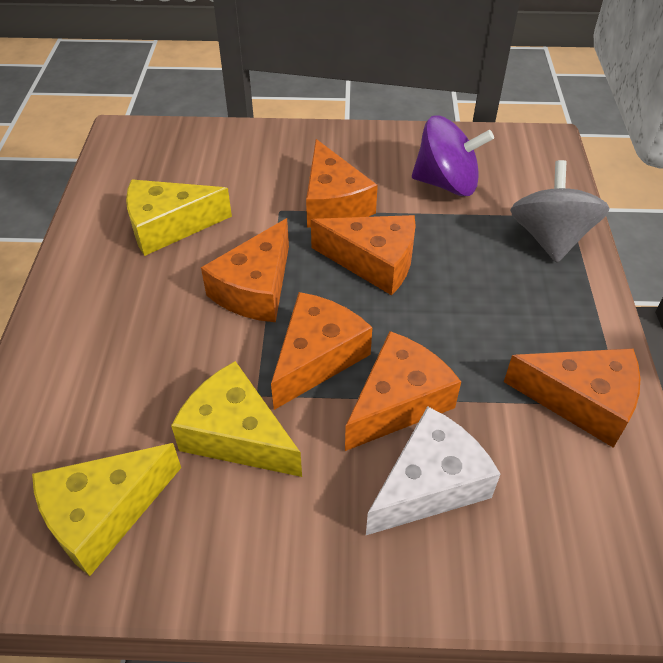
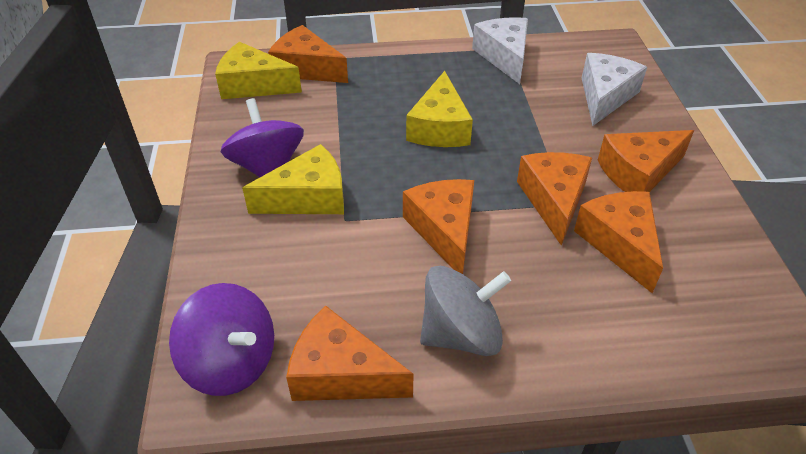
purple spinning top: 1 -> 2
white cheese: 1 -> 2

